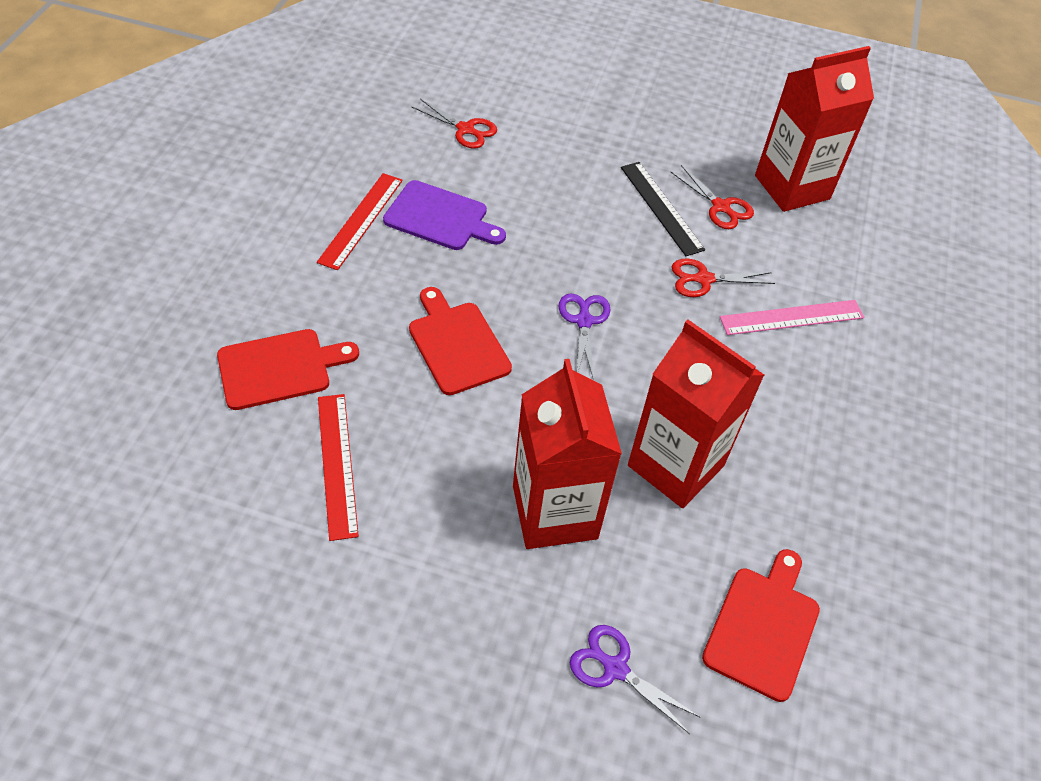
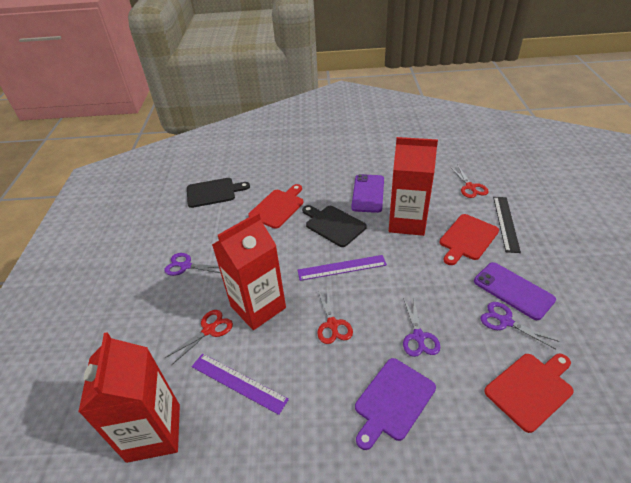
black cutting board: 0 -> 2
pink ruler: 1 -> 0
purple phone: 0 -> 2
purple ruler: 0 -> 2
purple scissors: 2 -> 3
red ruler: 2 -> 0

